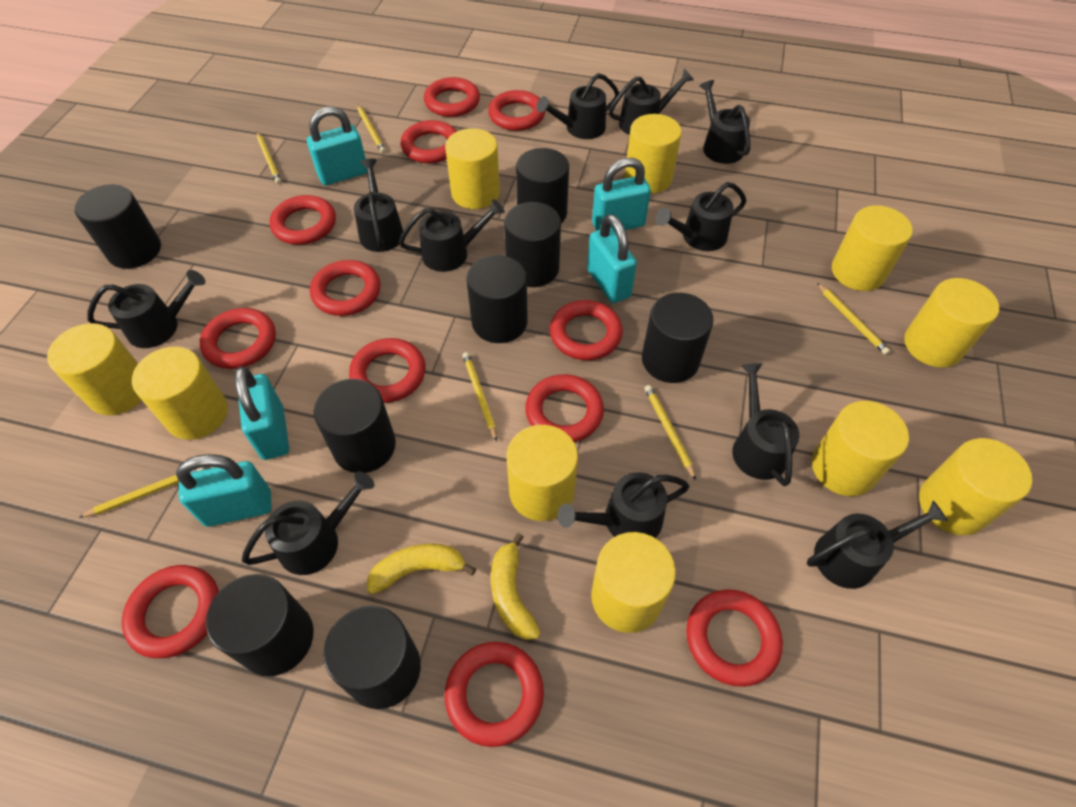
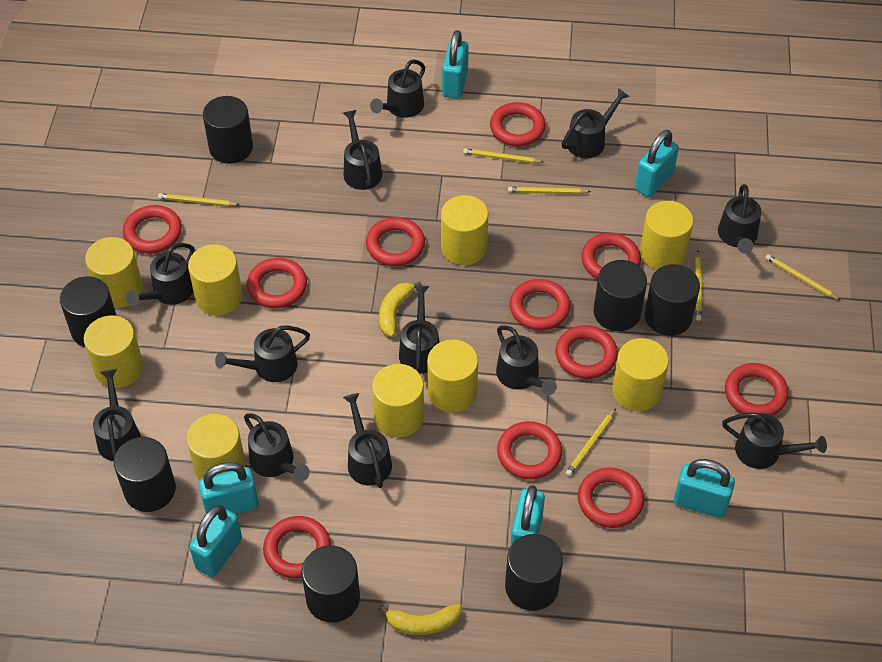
black cylinder: 8 -> 7
black watering can: 11 -> 12
red ring: 12 -> 11
turquoise padlock: 5 -> 6
yellow cylinder: 10 -> 9

